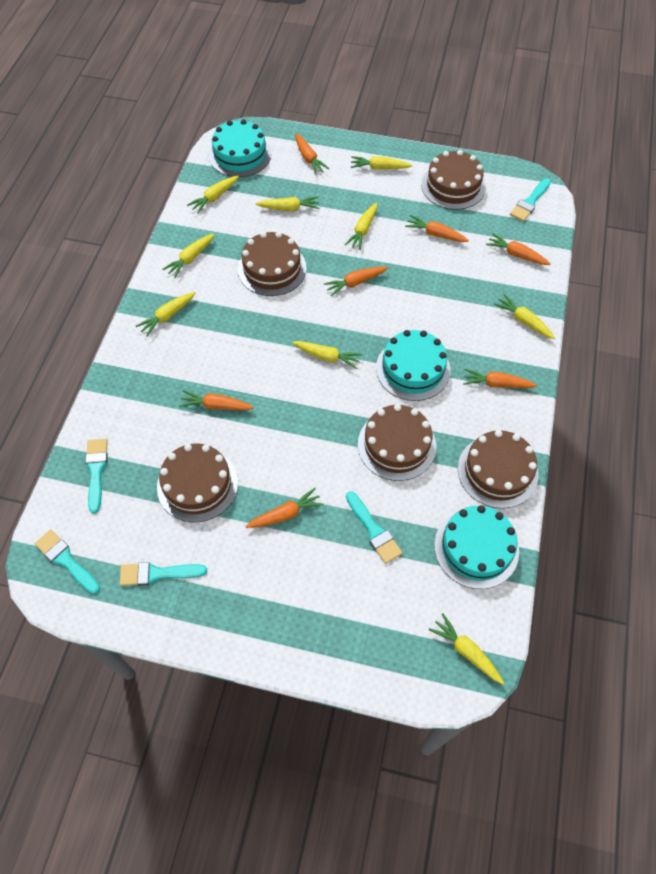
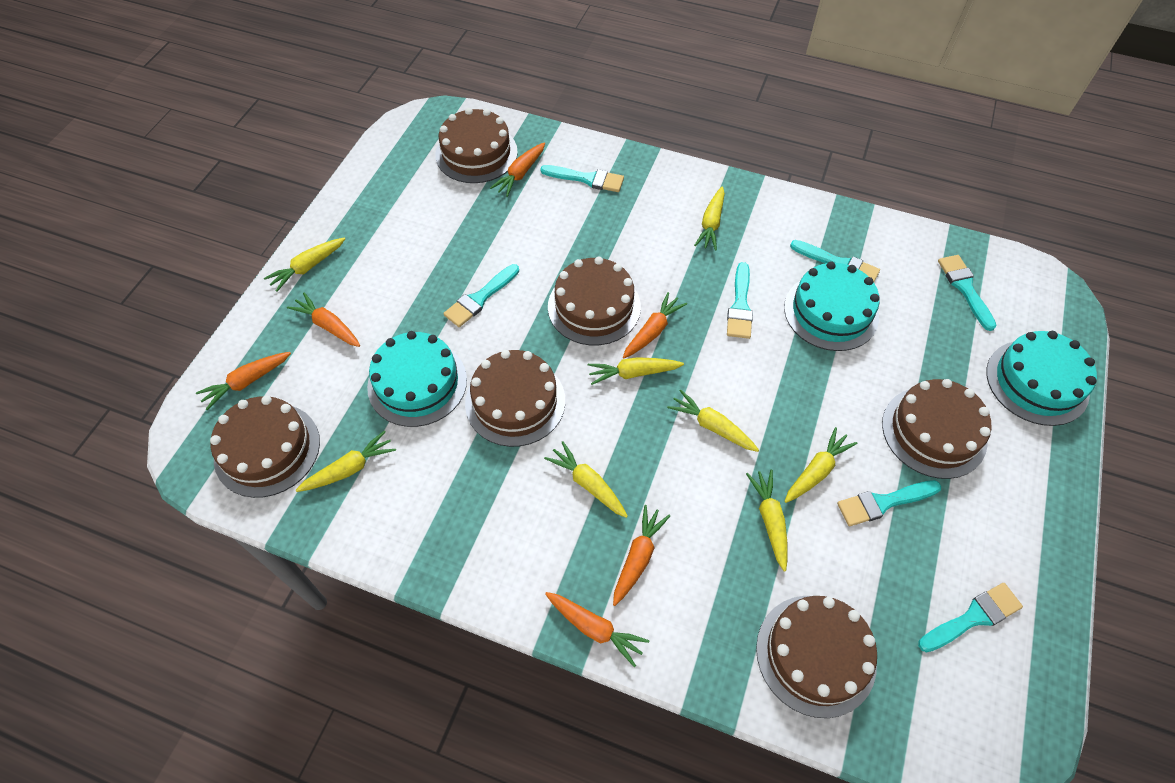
brown cake: 5 -> 6
orange carrot: 7 -> 6
turquoise brush: 5 -> 7
yellow carrot: 9 -> 8

